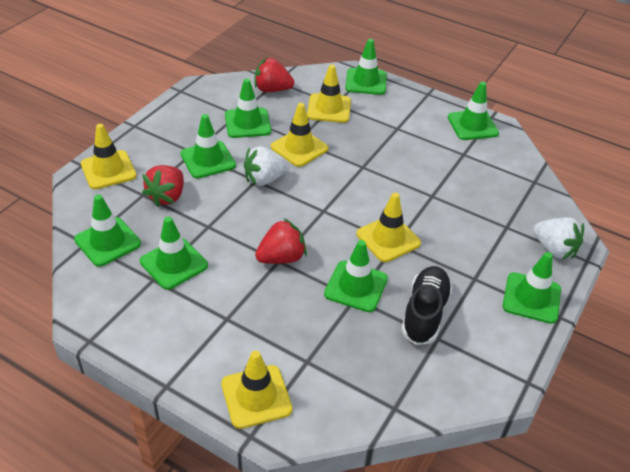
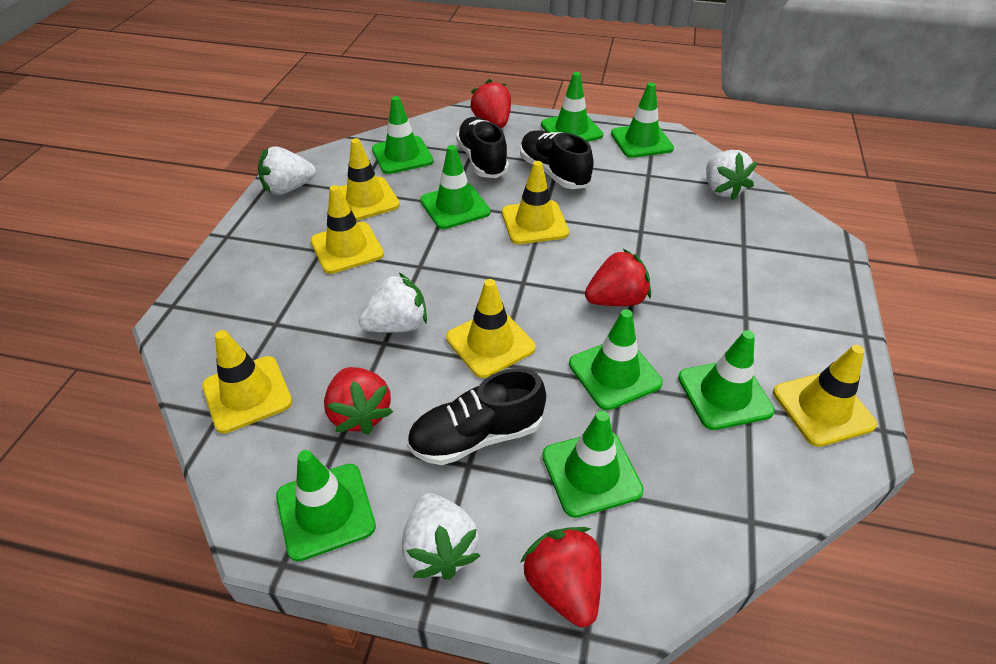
black shoe: 1 -> 3
red strawberry: 3 -> 4
white strawberry: 2 -> 4
yellow traffic cone: 5 -> 6

